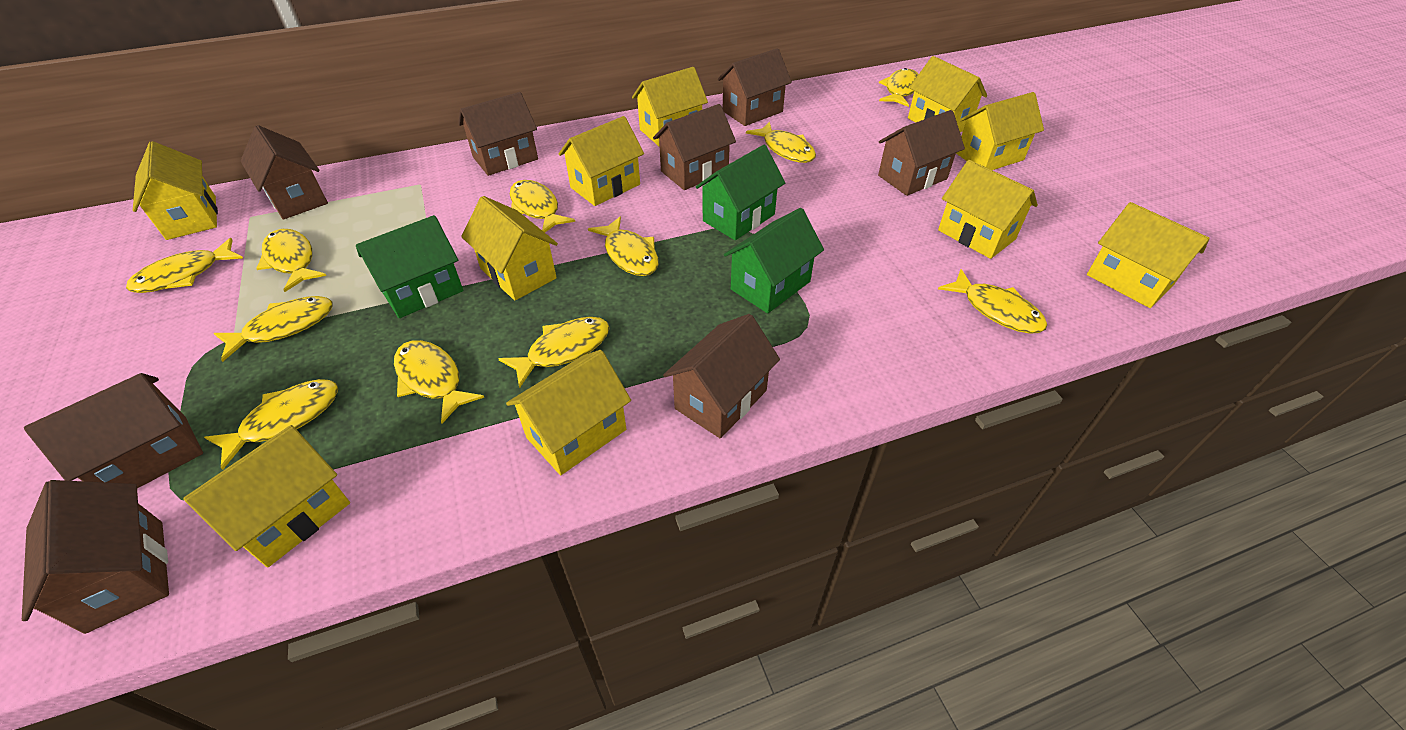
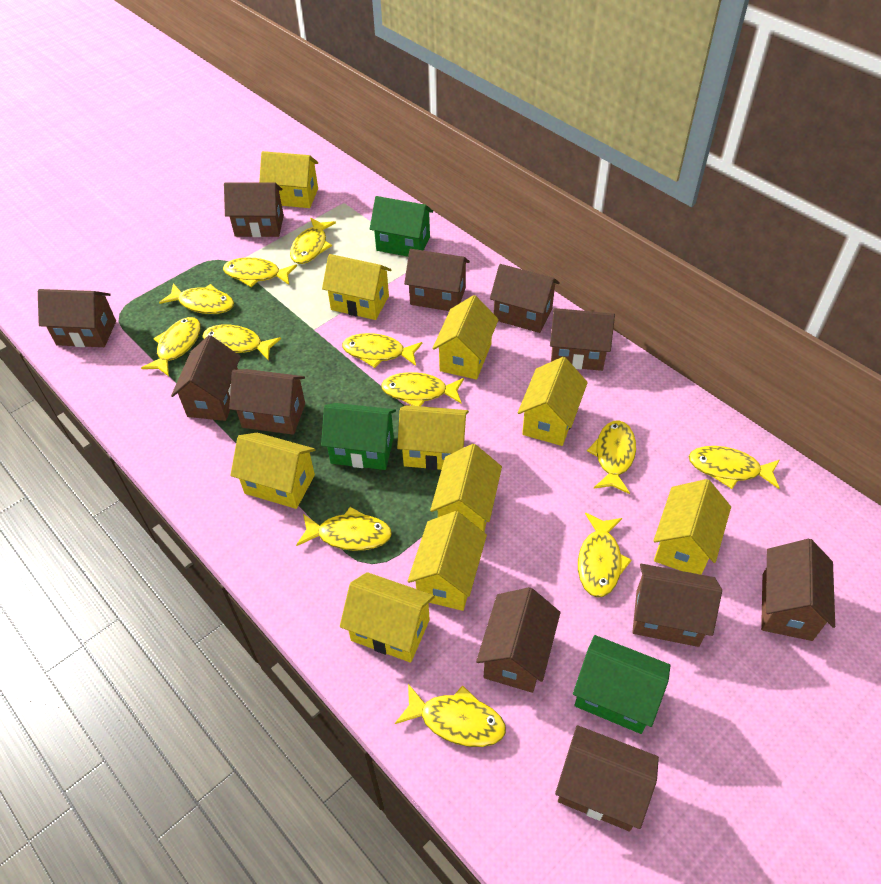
brown house: 8 -> 11
yellow fish: 11 -> 12

